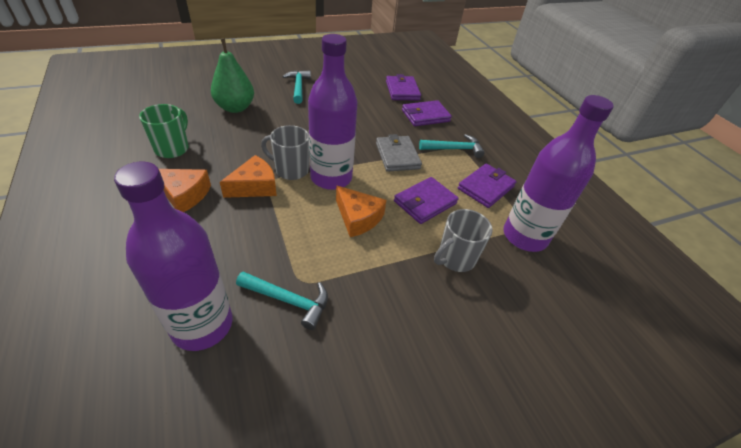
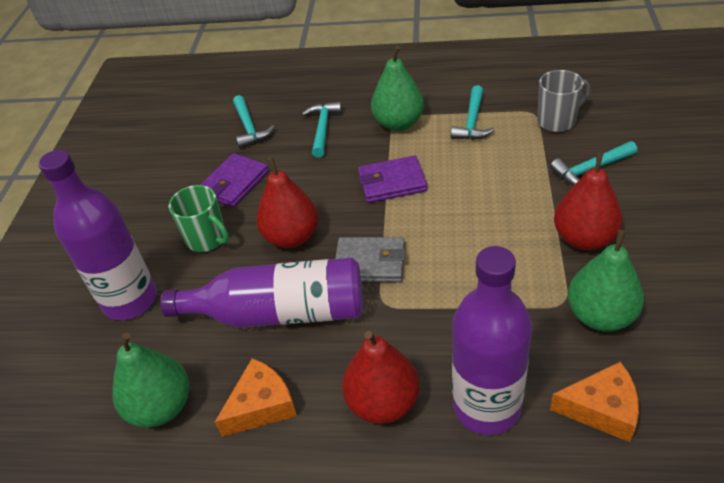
green pear: 1 -> 3
grey mug: 2 -> 1
orange cheese: 3 -> 2
purple wallet: 4 -> 2
red pear: 0 -> 3
turquoise hammer: 3 -> 4

